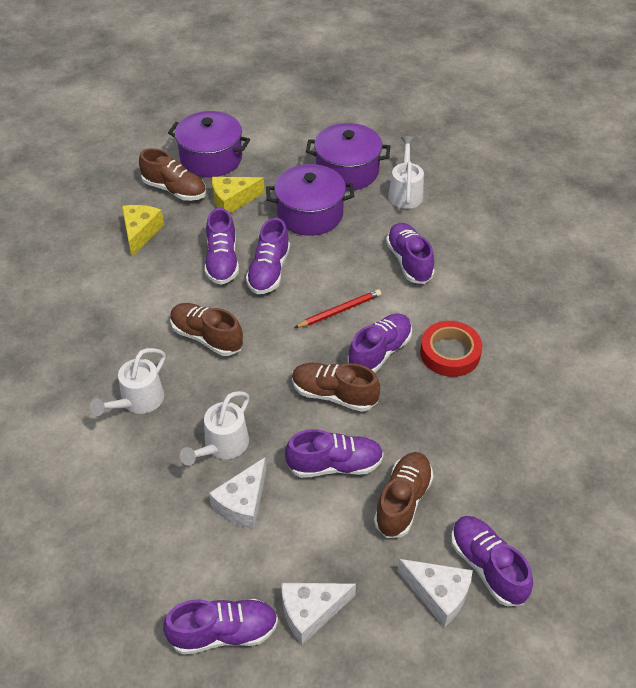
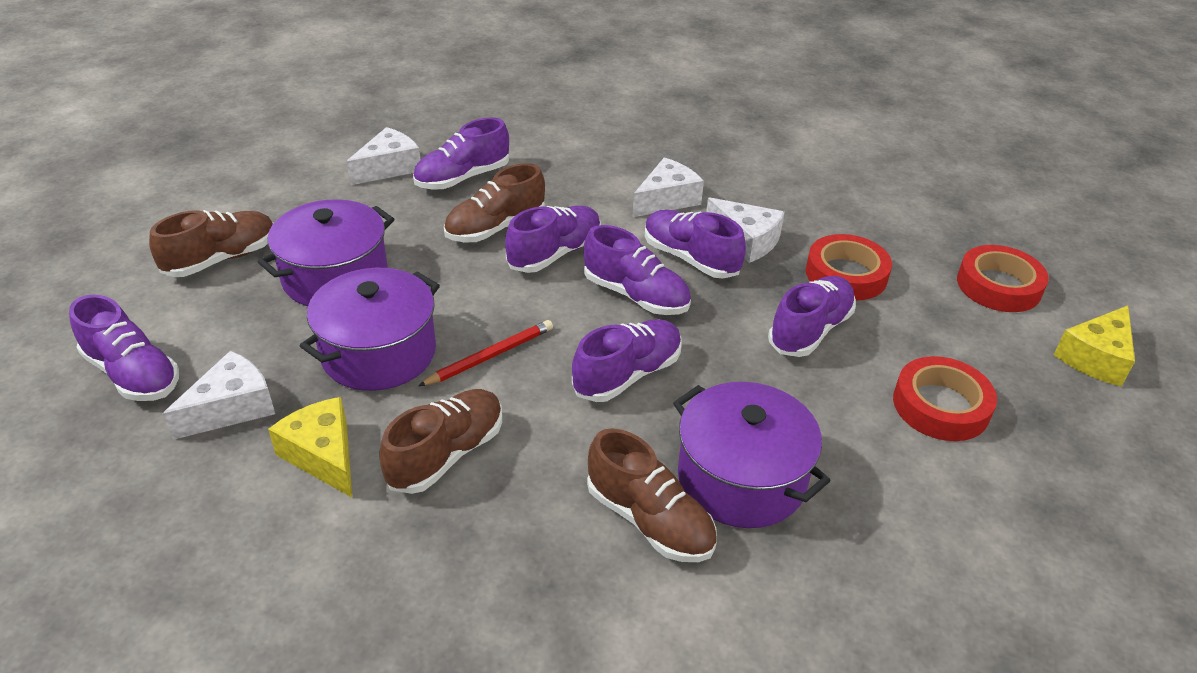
red tape: 1 -> 3
white cheese: 3 -> 4
white watering can: 3 -> 0

